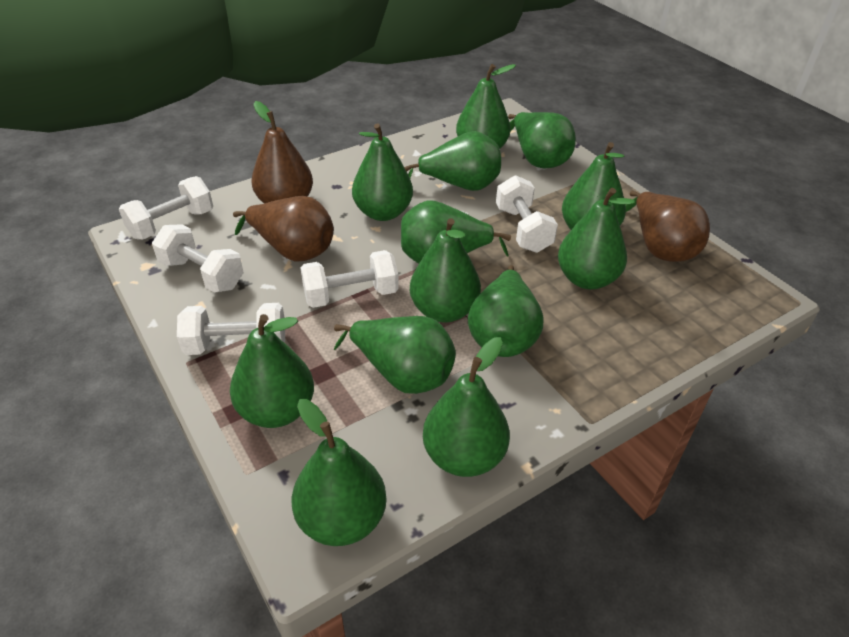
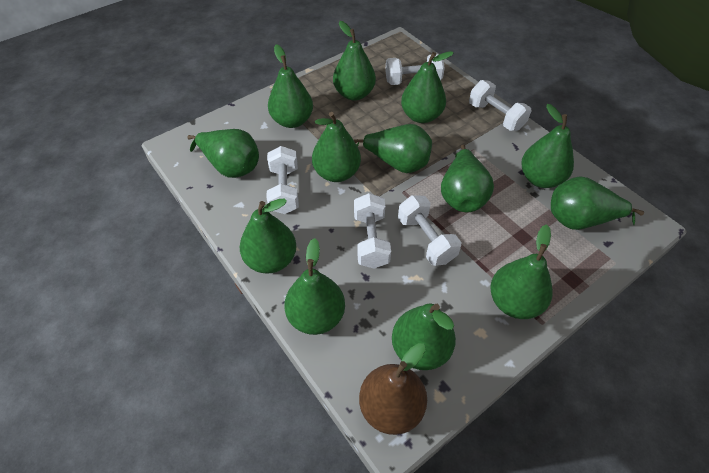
brown pear: 3 -> 1

